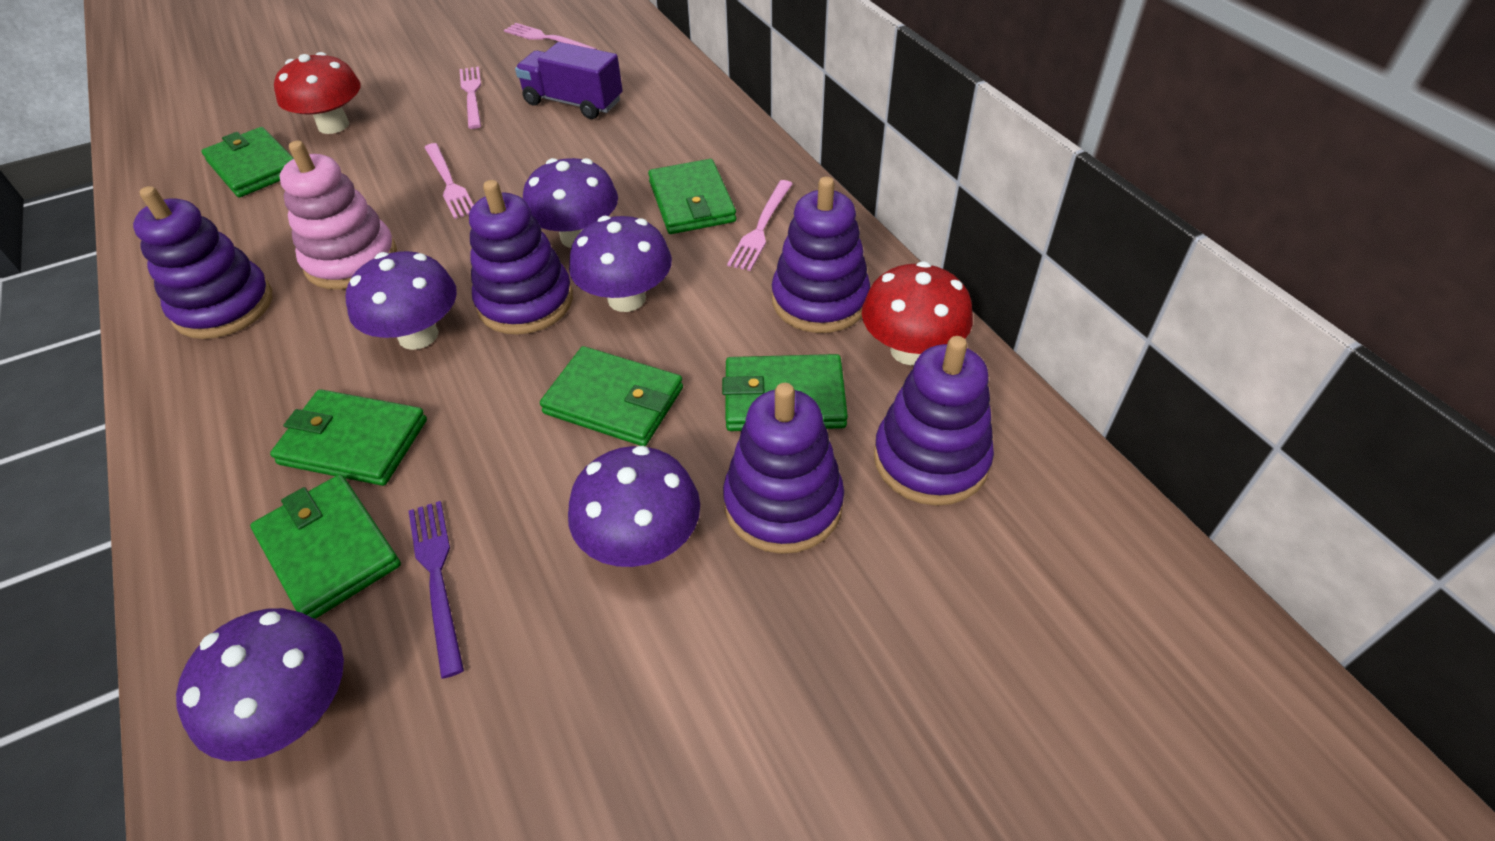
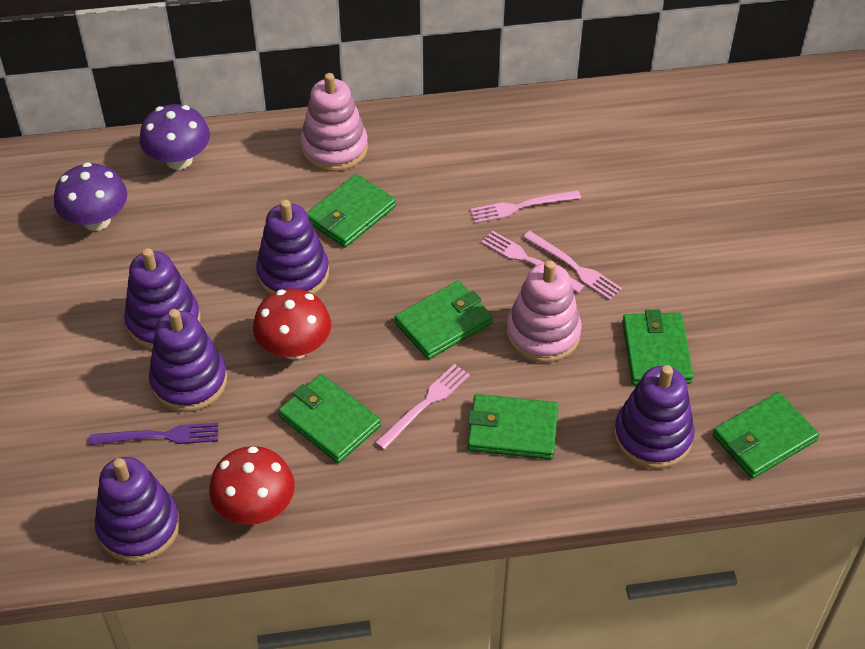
pink stacking toy: 1 -> 2
purple mushroom: 5 -> 2
purple truck: 1 -> 0

